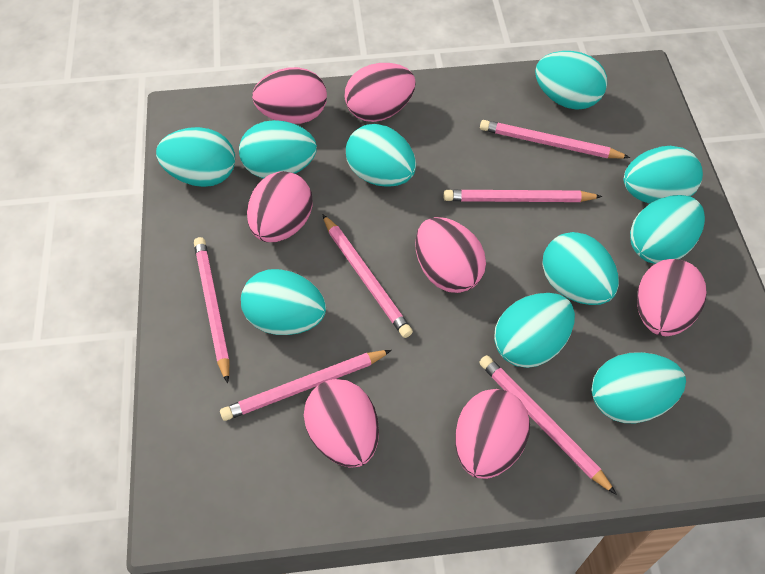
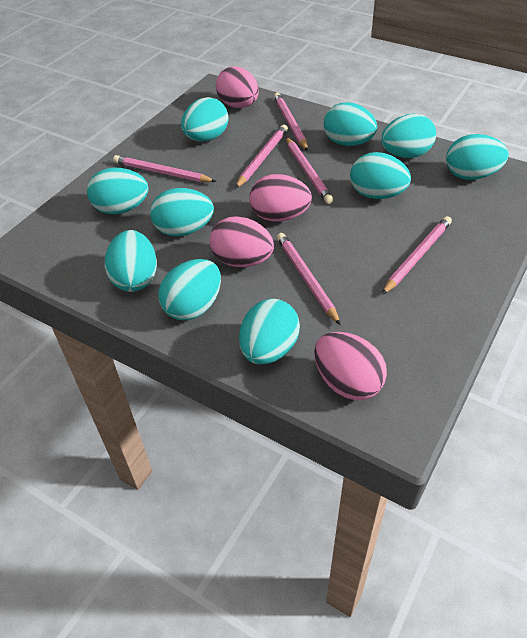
pink egg: 7 -> 4

